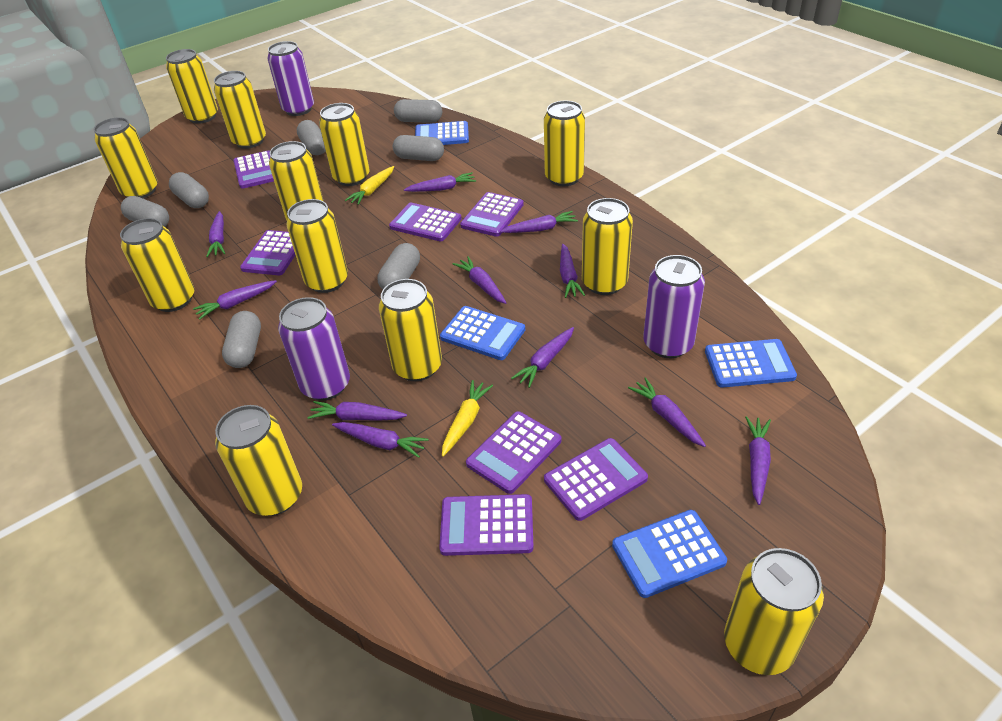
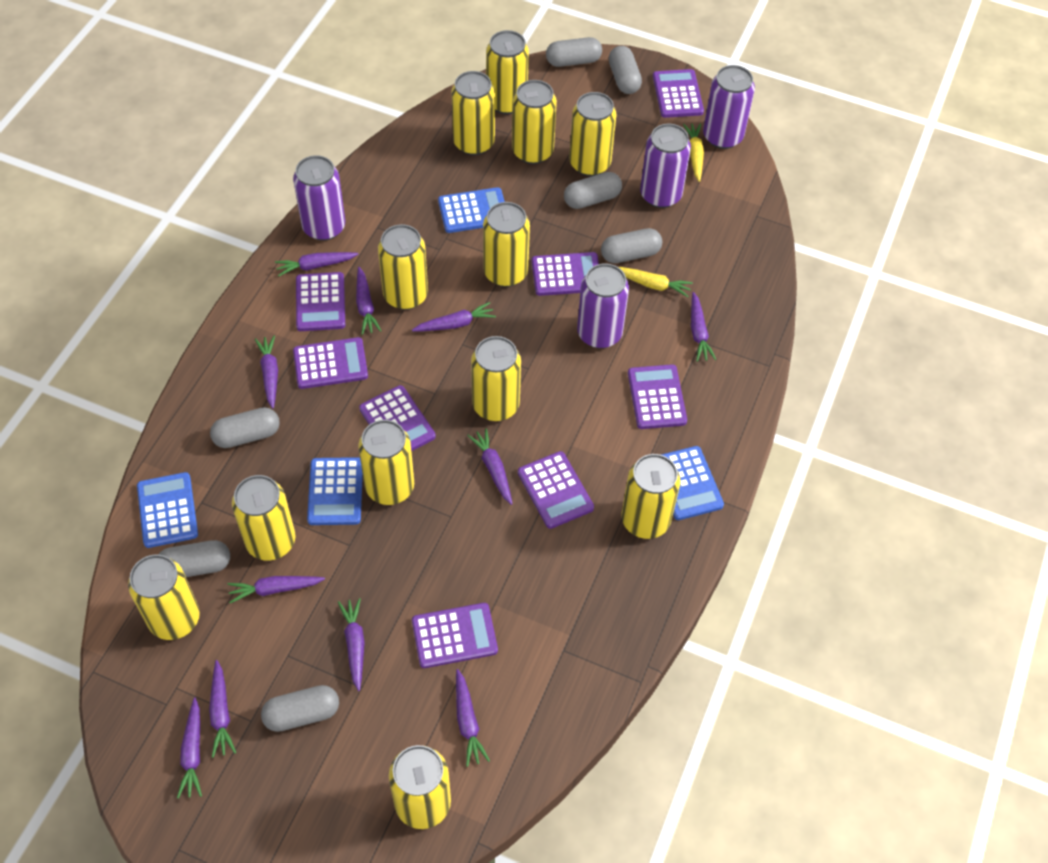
purple calculator: 7 -> 8
purple can: 3 -> 4

